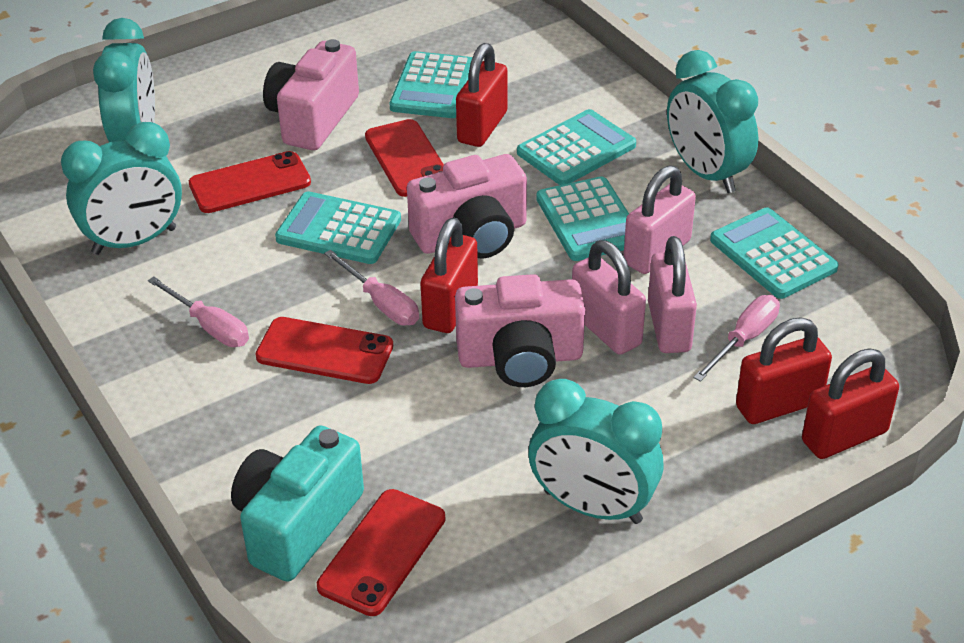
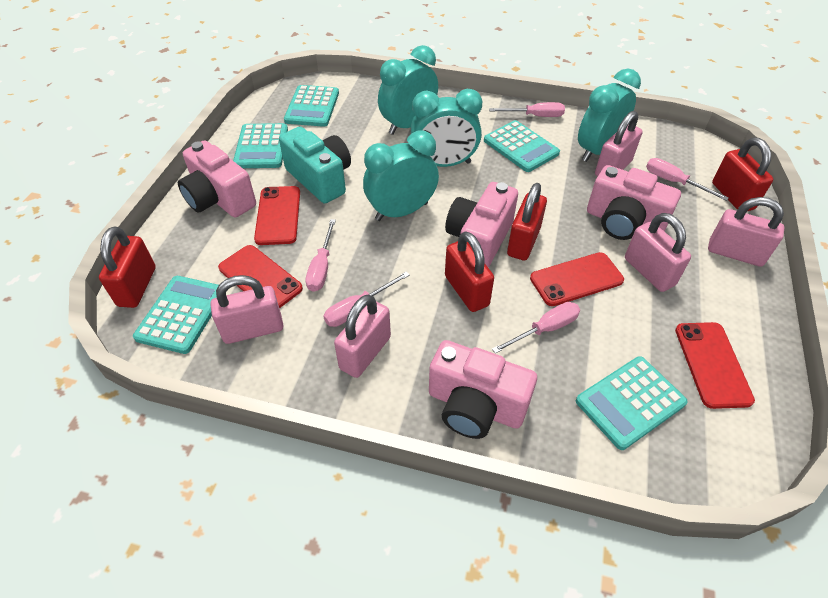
pink camera: 3 -> 4
pink padlock: 3 -> 5
pink screwdriver: 3 -> 5

